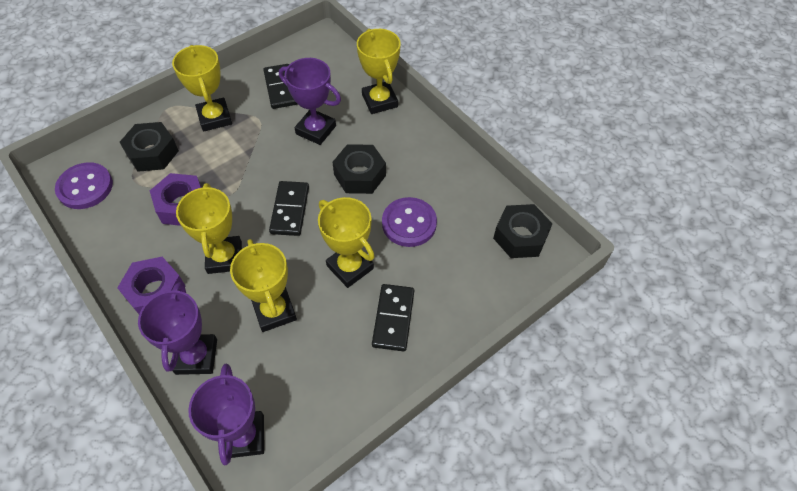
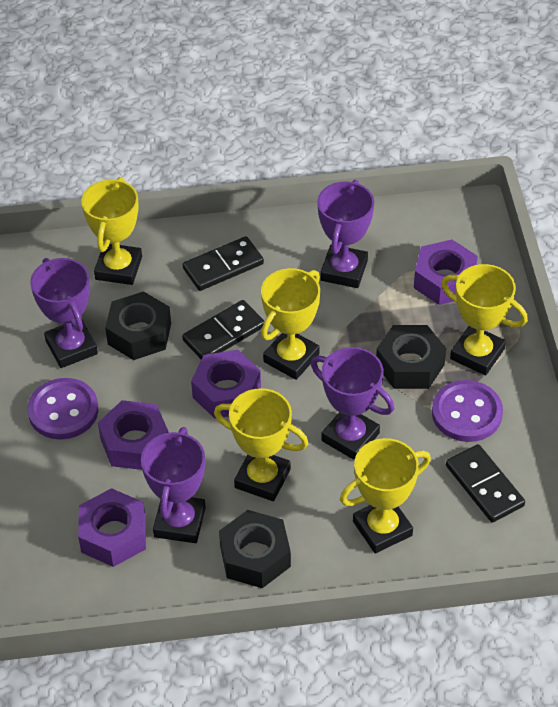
purple nut: 2 -> 4
purple trophy: 3 -> 4

